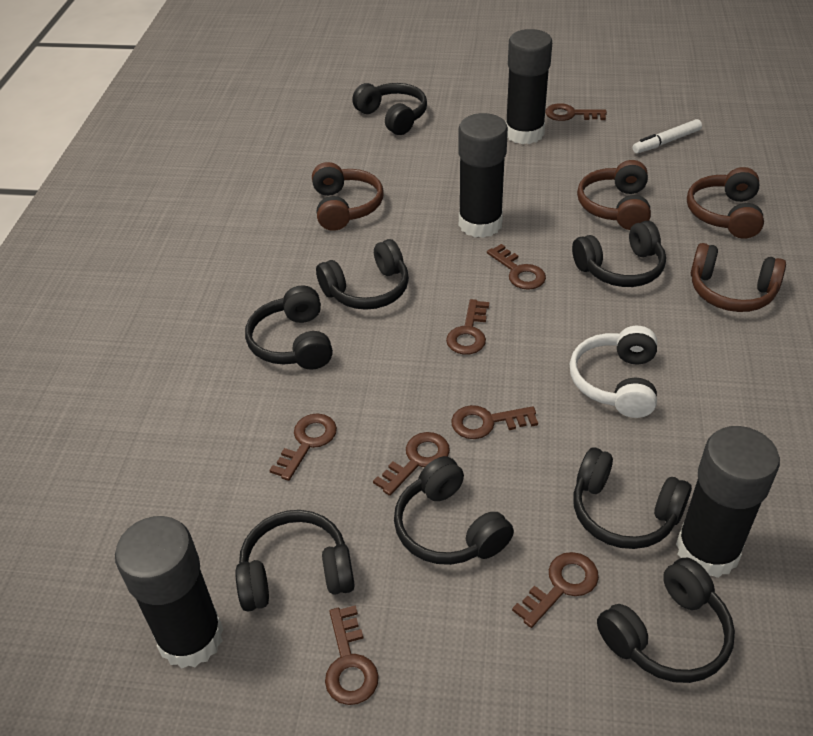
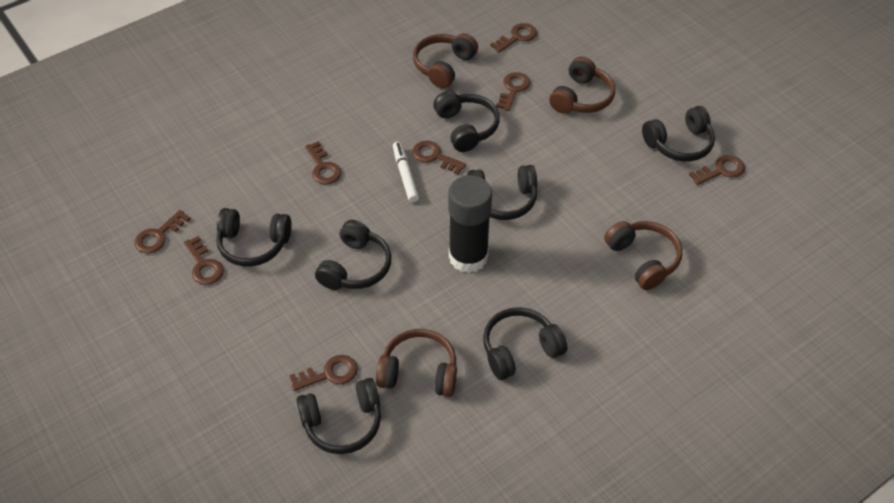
black glue stick: 4 -> 1
black headphones: 8 -> 7
white headphones: 1 -> 0

